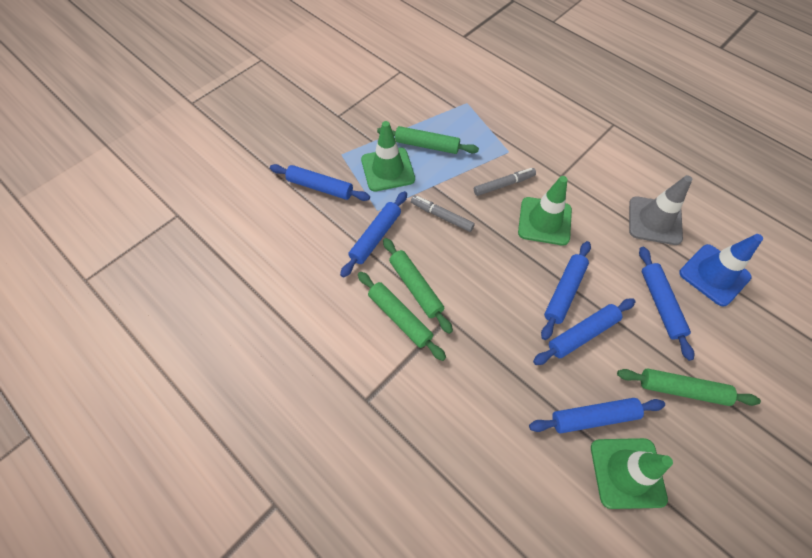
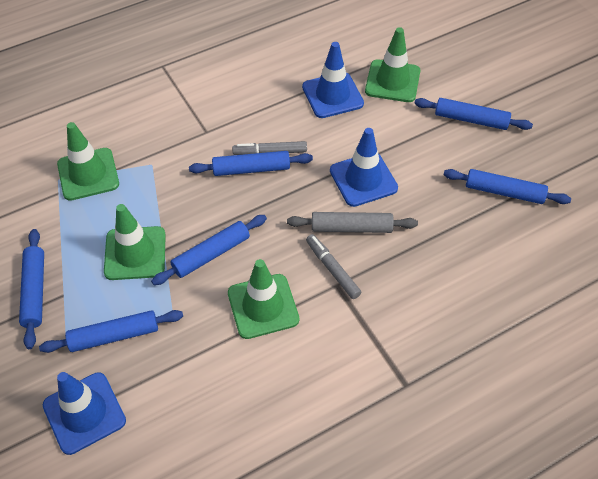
blue traffic cone: 1 -> 3
green rolling pin: 4 -> 0
green traffic cone: 3 -> 4
grey rolling pin: 0 -> 1
grey traffic cone: 1 -> 0

